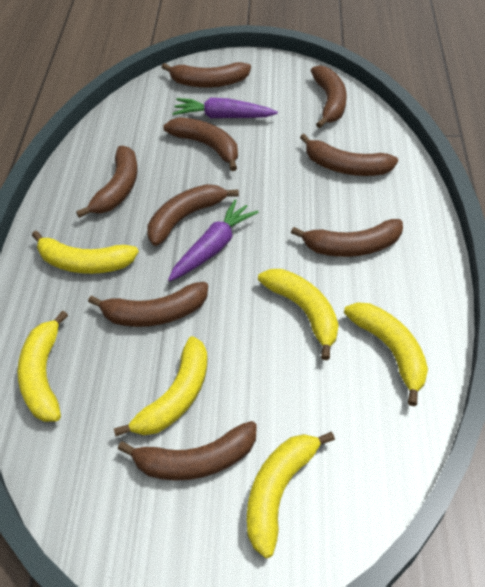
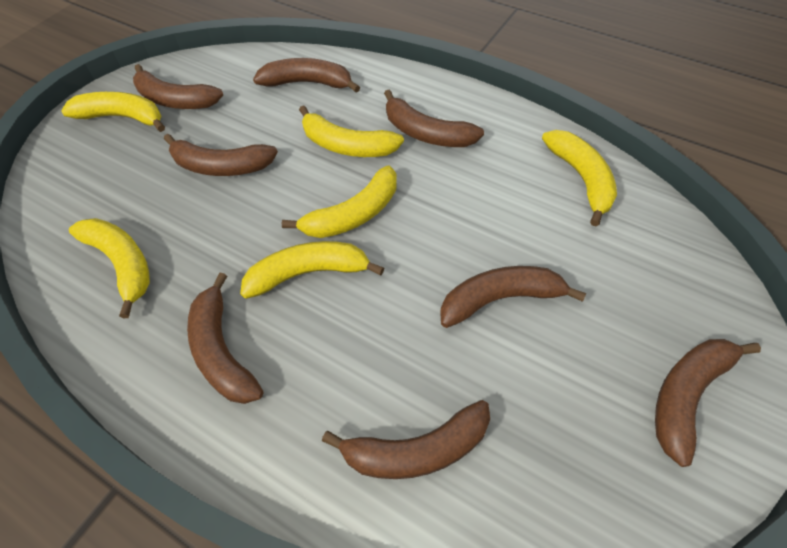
brown banana: 9 -> 8
purple carrot: 2 -> 0

